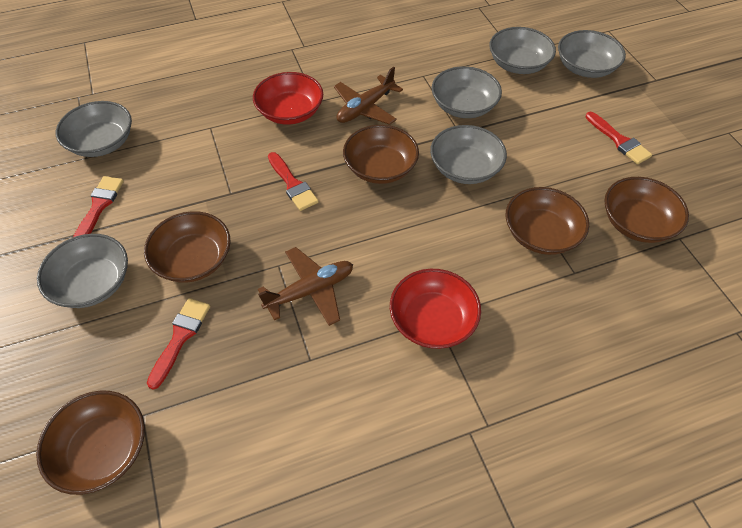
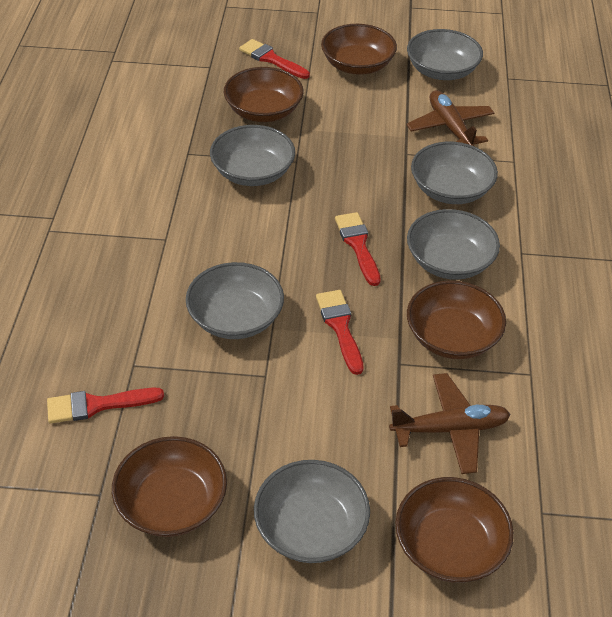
red bowl: 2 -> 0

